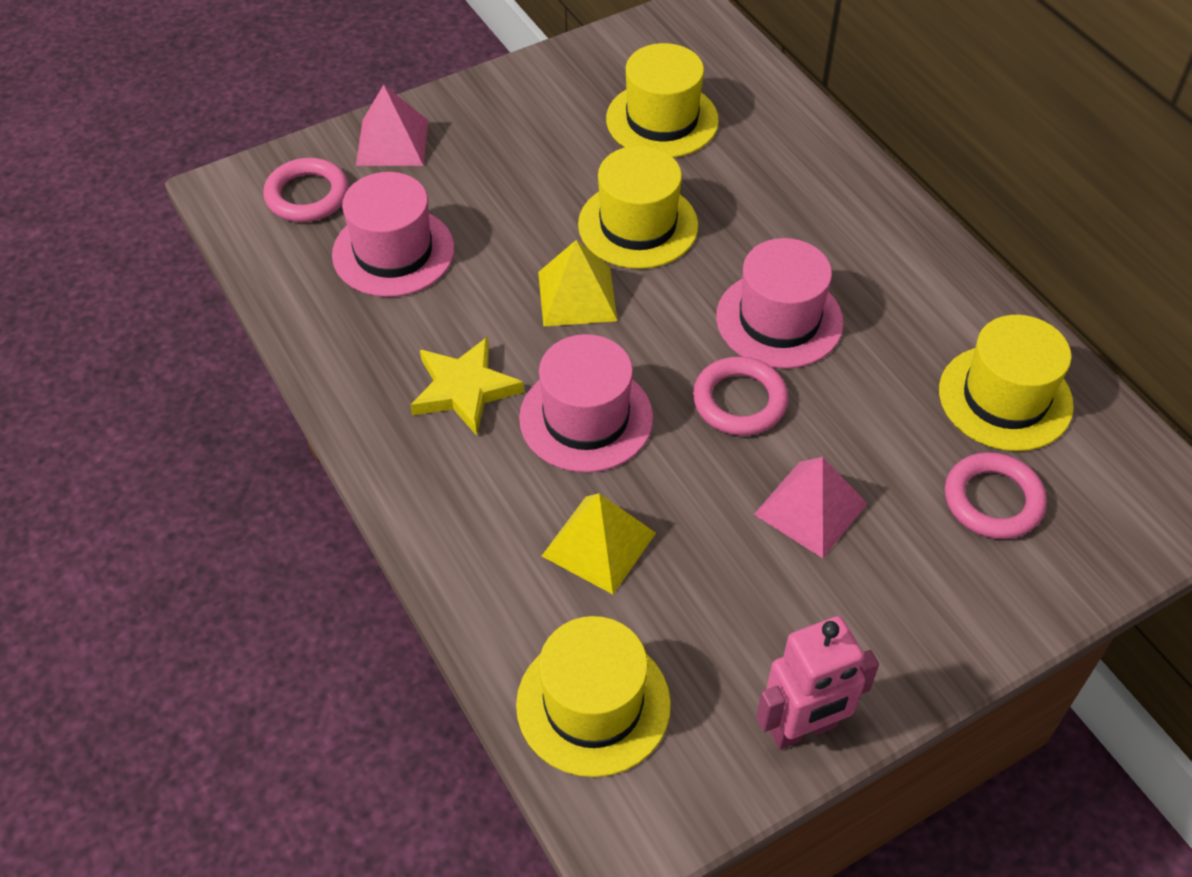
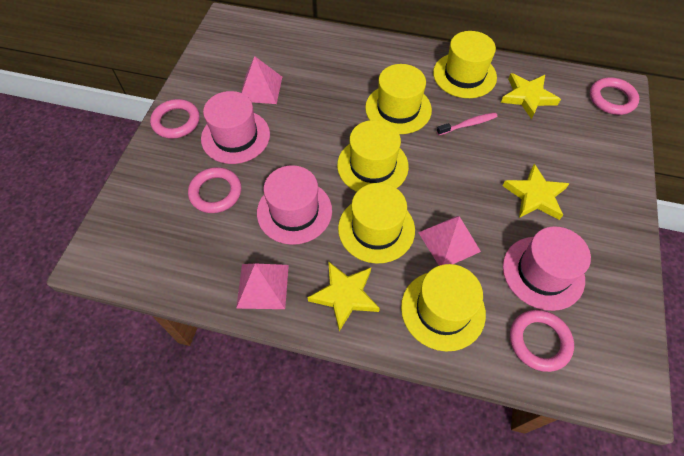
pink pyramid: 2 -> 3
pink ring: 3 -> 4
pink robot: 1 -> 0
pink toothbrush: 0 -> 1
yellow hat: 4 -> 5
yellow pyramid: 2 -> 0
yellow star: 1 -> 3

